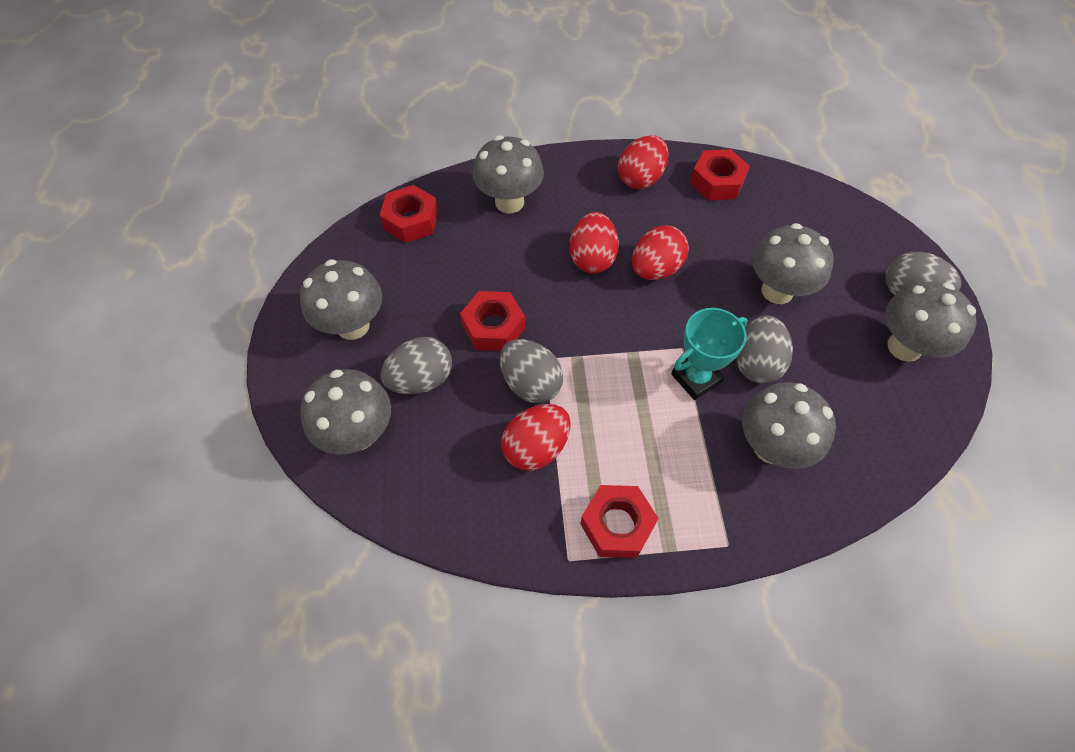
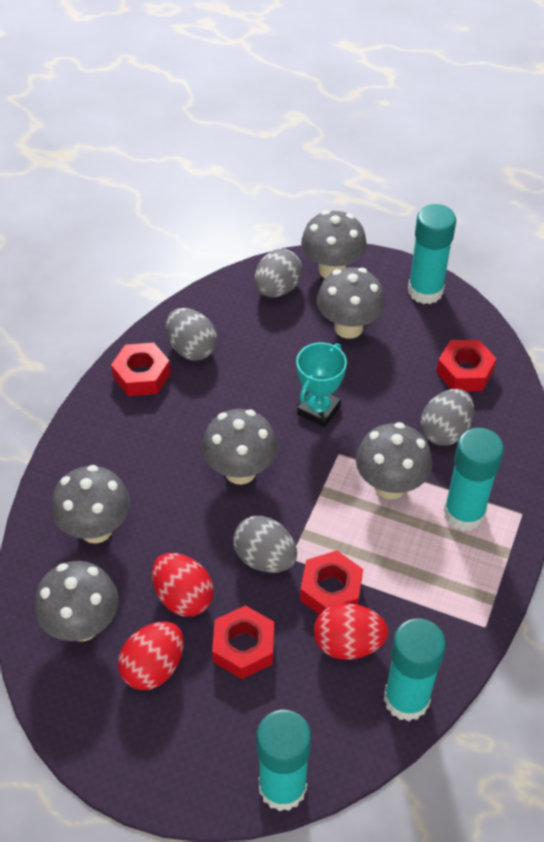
red egg: 4 -> 3
turquoise glue stick: 0 -> 4

